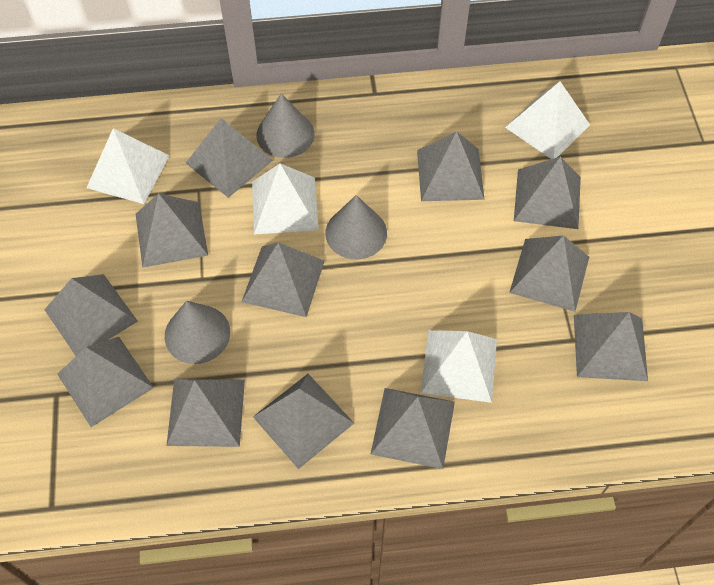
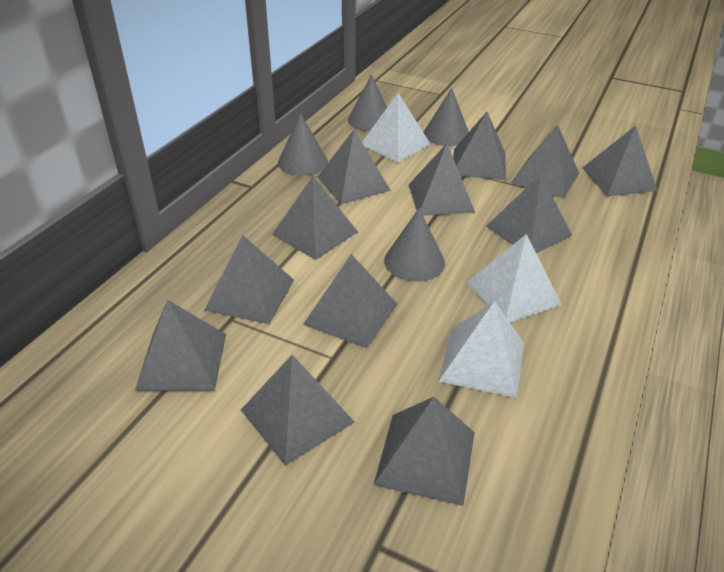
grey cone: 3 -> 4
white pyramid: 4 -> 3

